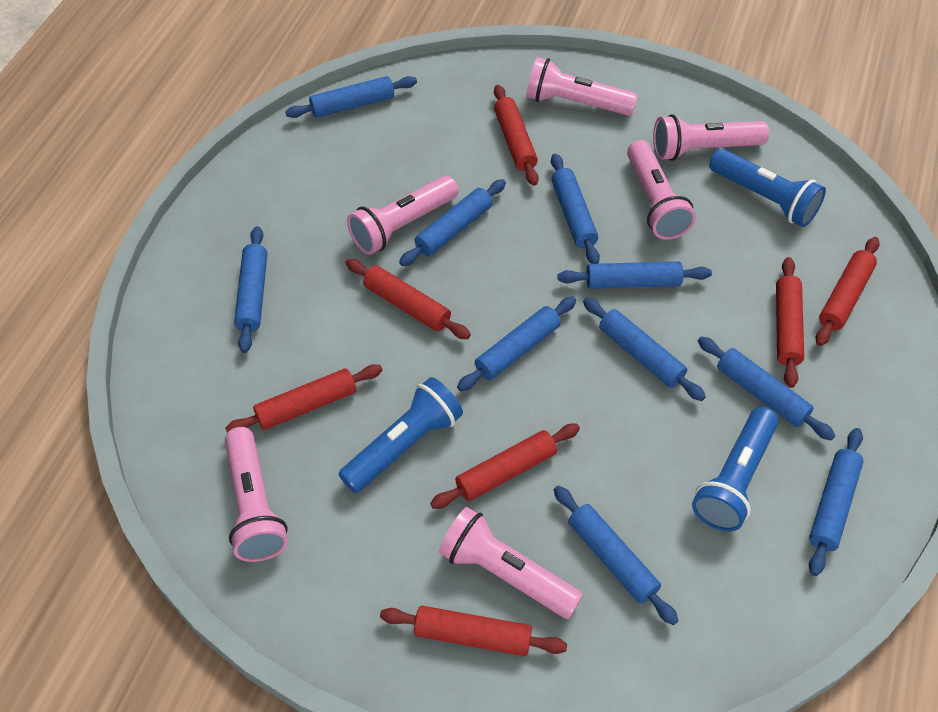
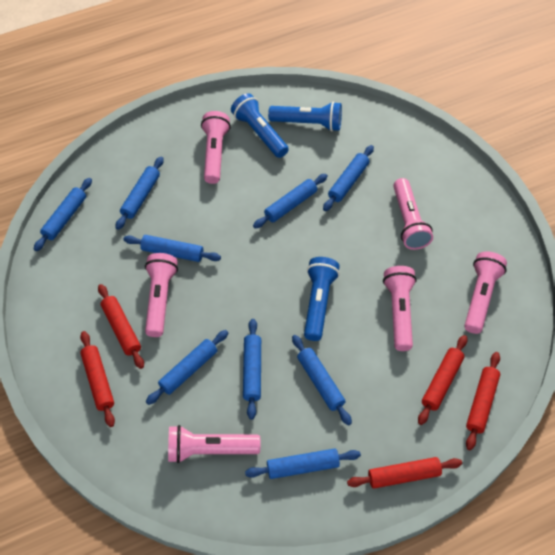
blue rolling pin: 10 -> 9
red rolling pin: 7 -> 5

